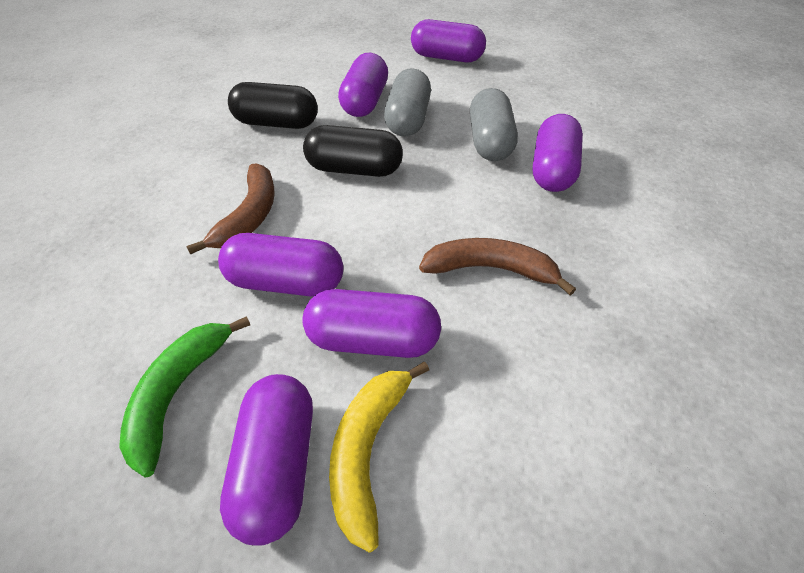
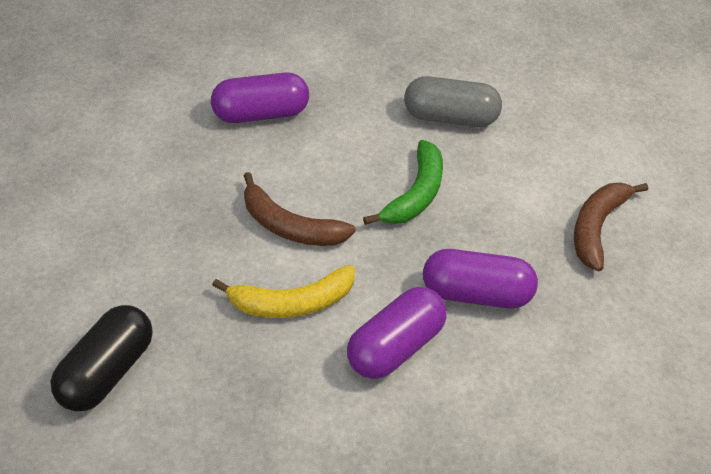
black capsule: 2 -> 1
grey capsule: 2 -> 1
purple capsule: 6 -> 3

